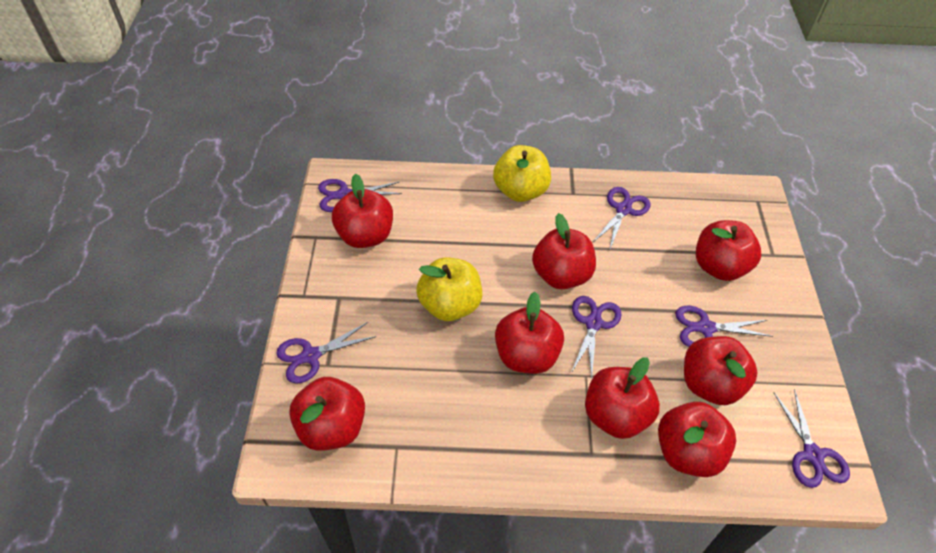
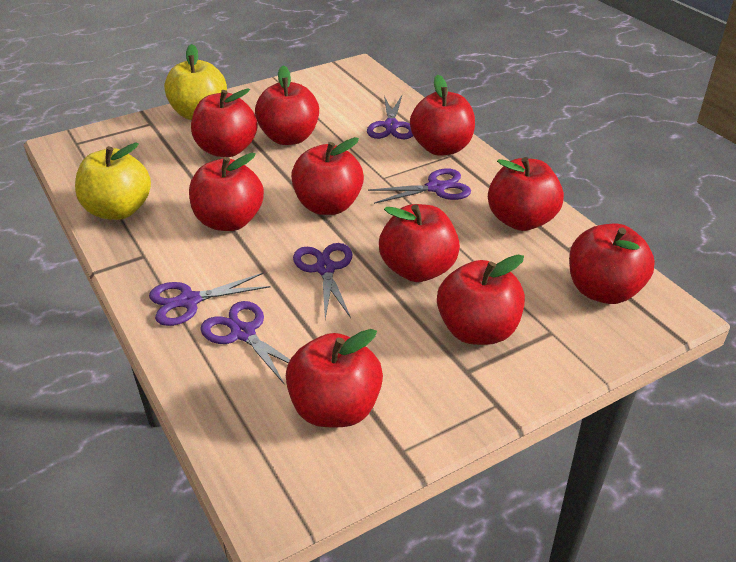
purple scissors: 6 -> 5
red apple: 8 -> 10

